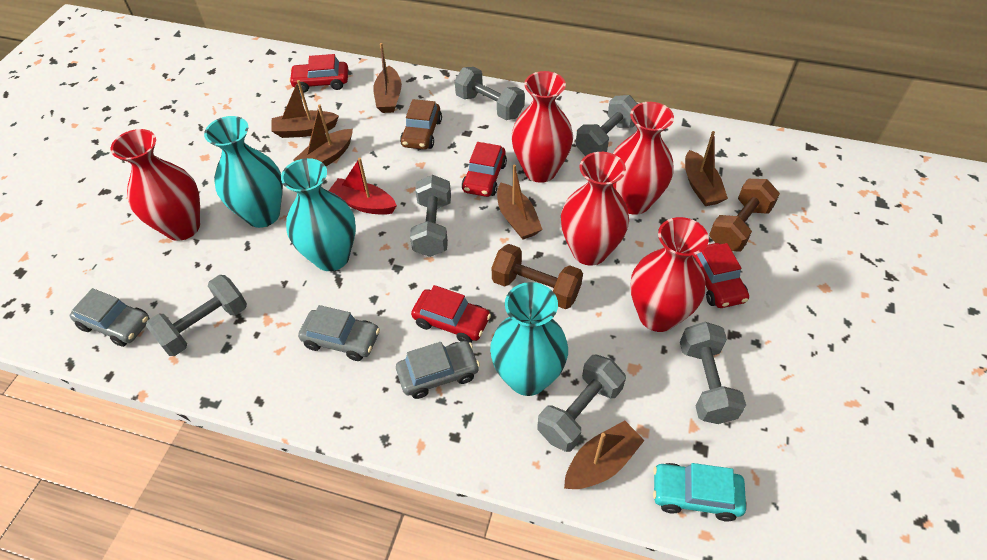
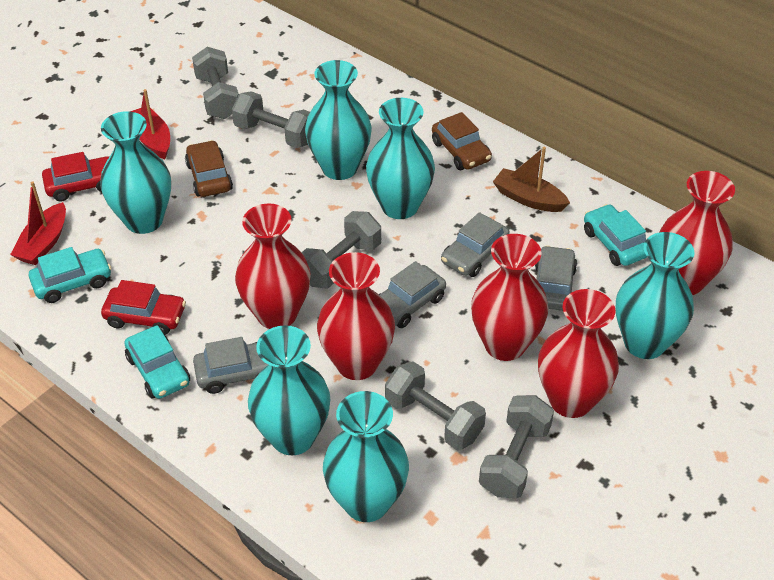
brown boat: 6 -> 1
brown car: 1 -> 2
brown dumbbell: 2 -> 0
grey car: 3 -> 4
grey dumbbell: 6 -> 5
red boat: 1 -> 2
red car: 4 -> 2
turquoise car: 1 -> 3
turquoise vase: 3 -> 6

